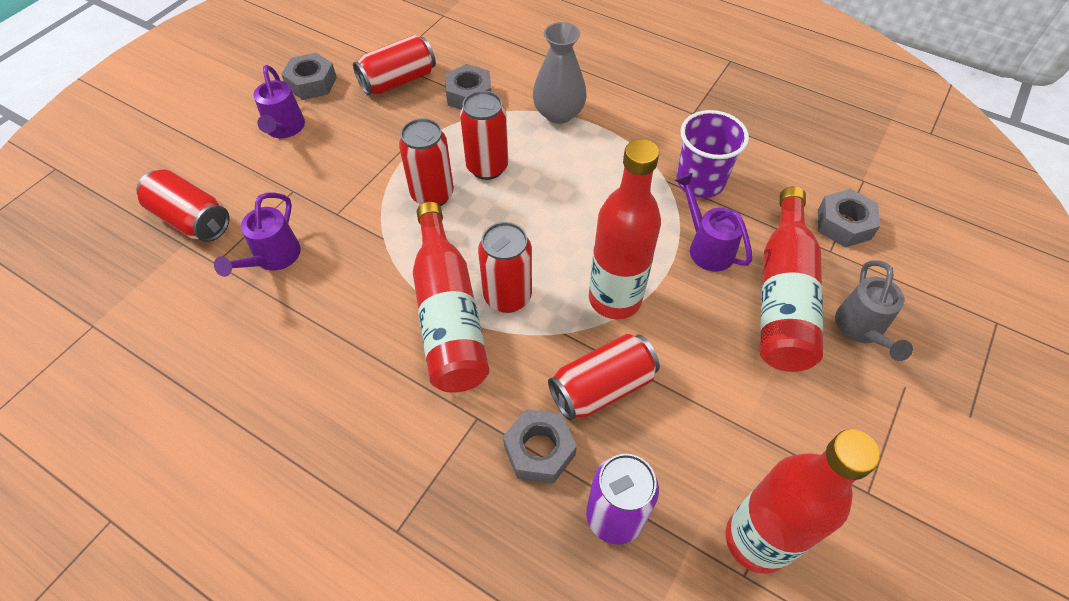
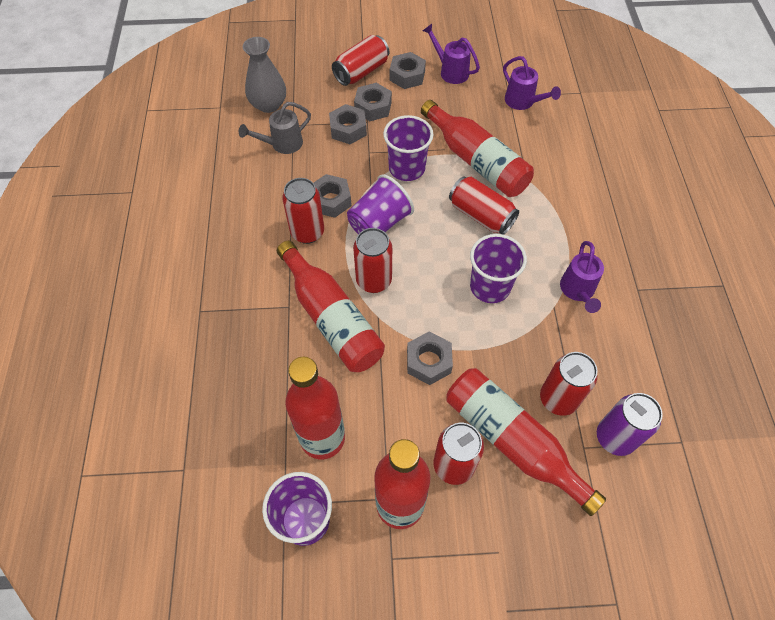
grey nut: 4 -> 5
purple cup: 1 -> 4
red bottle: 4 -> 5

